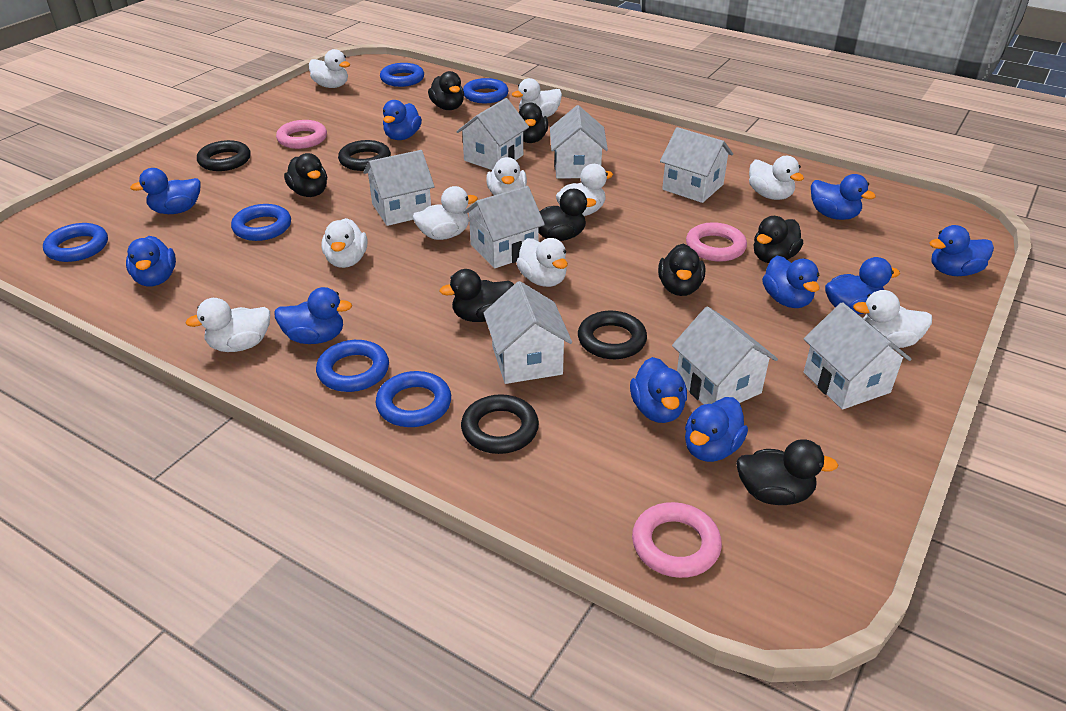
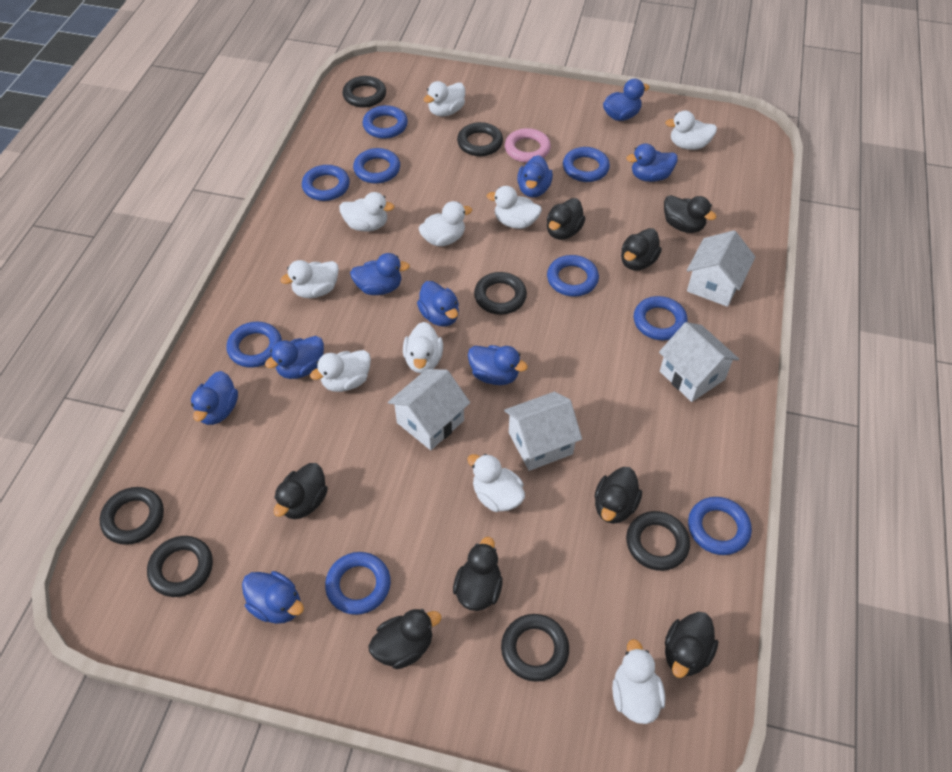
black ring: 4 -> 7
blue duck: 10 -> 9
blue ring: 6 -> 9
pink ring: 3 -> 1
white house: 8 -> 4

